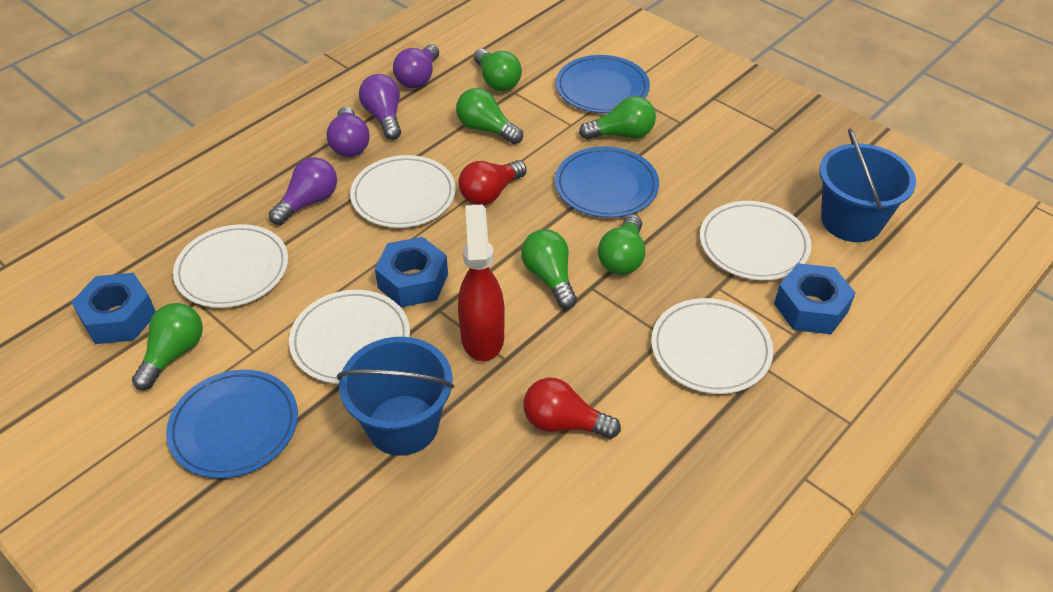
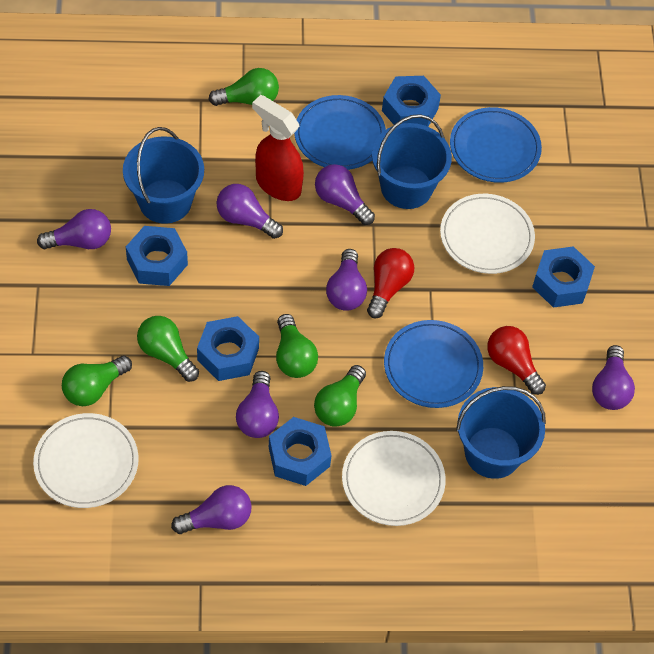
blue bucket: 2 -> 3
blue nut: 3 -> 5
green light bulb: 6 -> 5
purple light bulb: 4 -> 7
white plate: 5 -> 3

